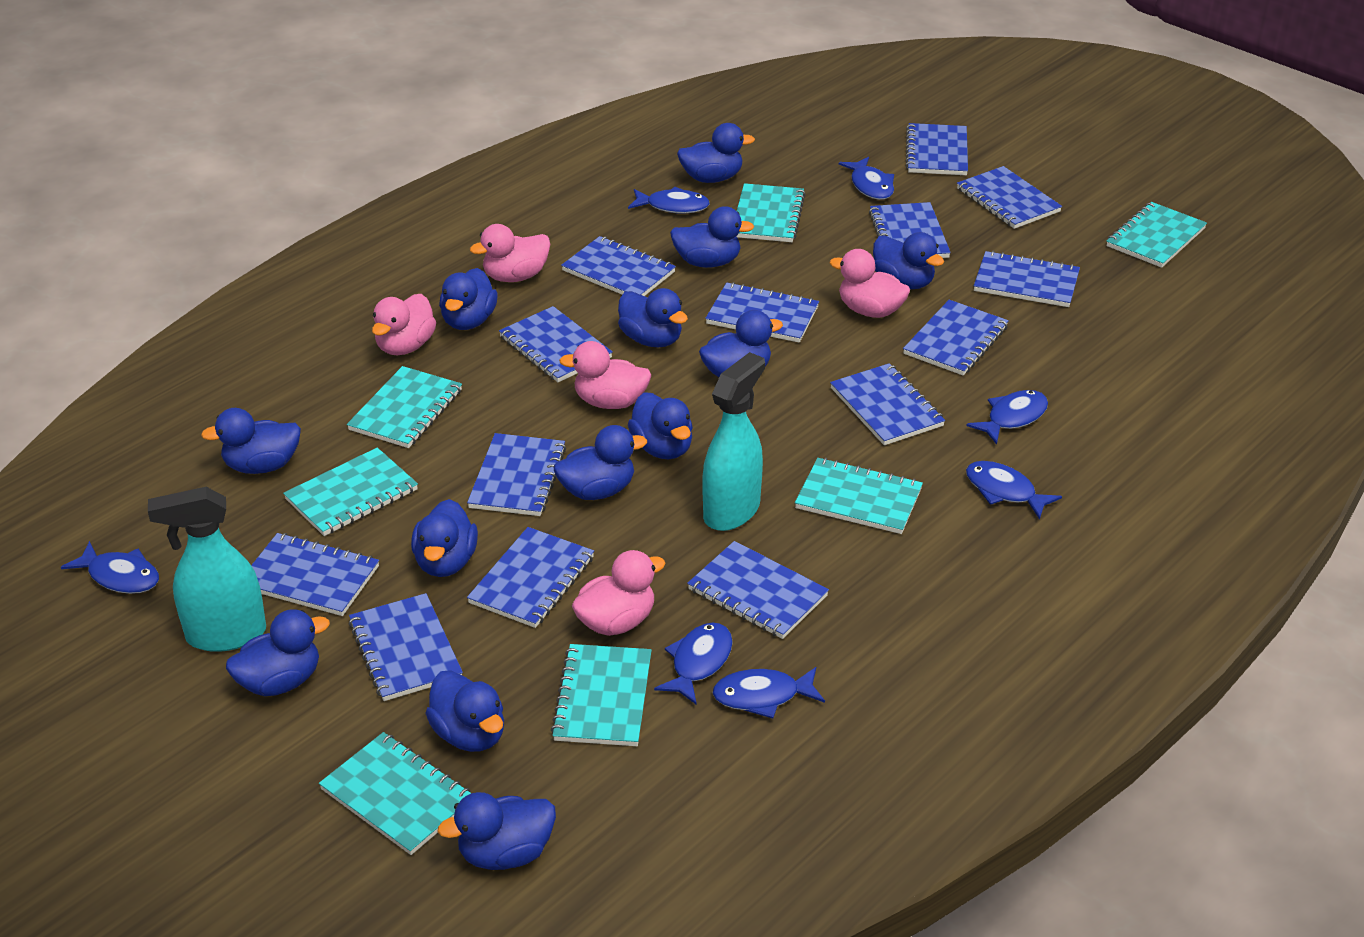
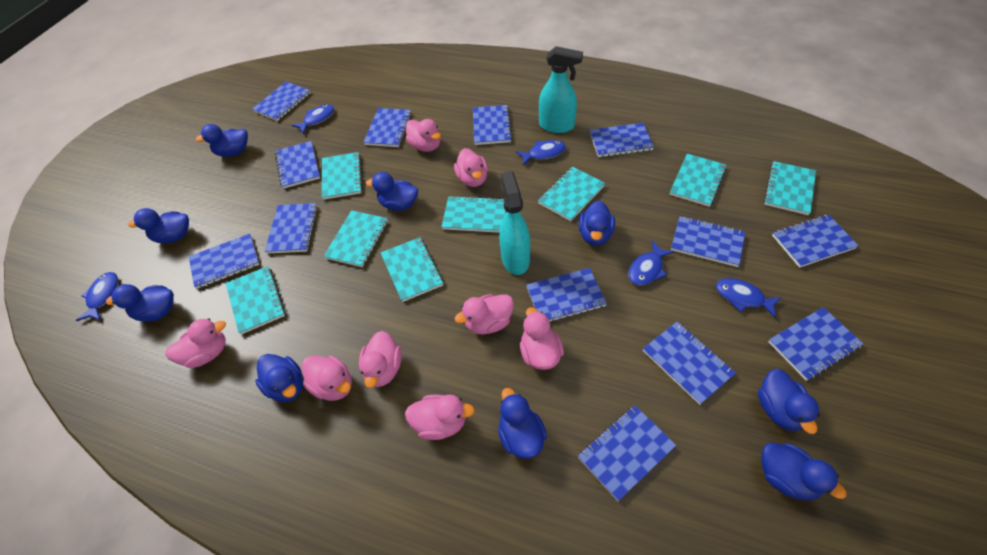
blue duck: 13 -> 9
blue fish: 7 -> 5
blue notebook: 14 -> 13
pink duck: 5 -> 8
turquoise notebook: 7 -> 8

